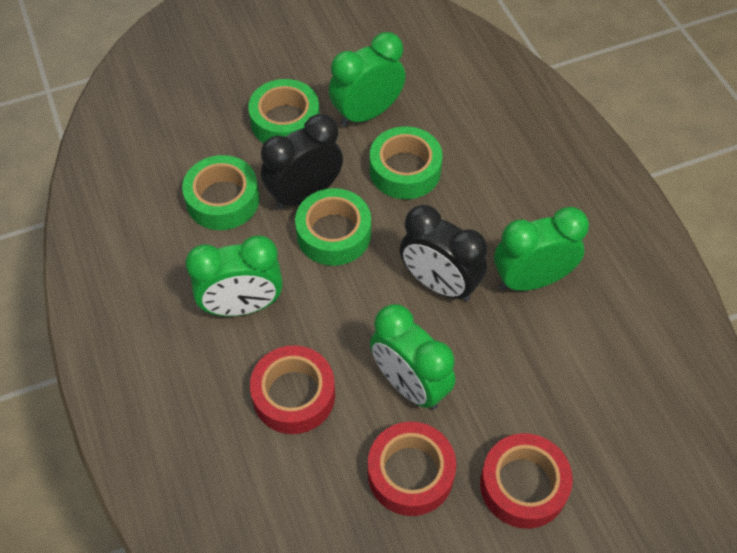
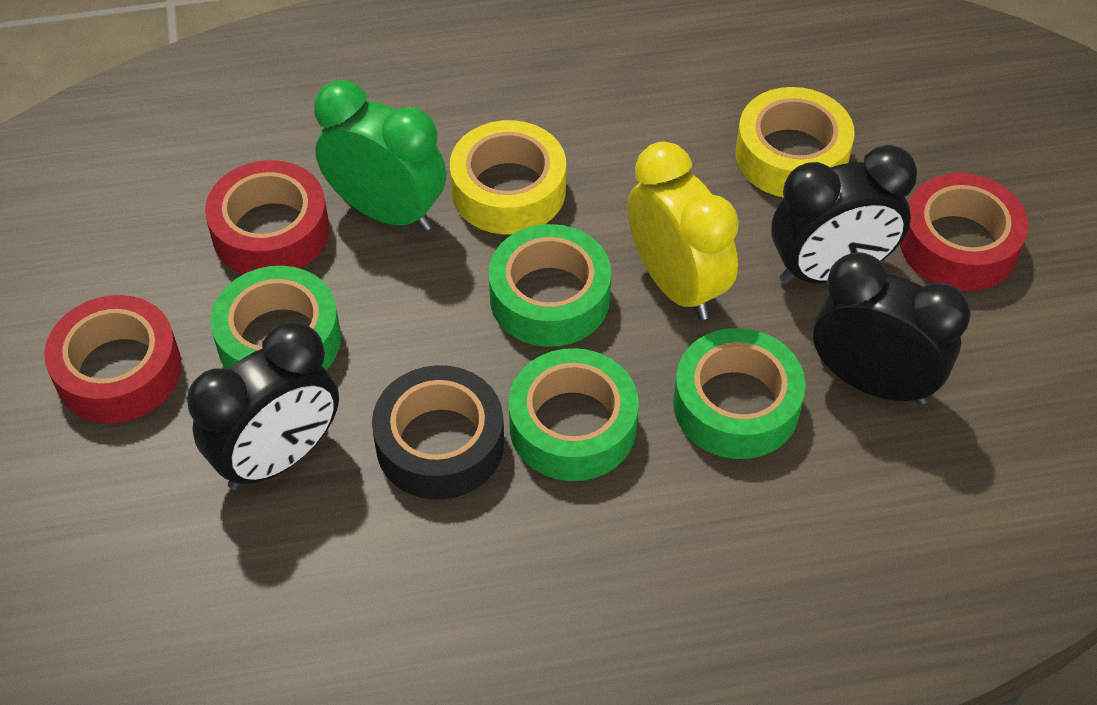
black clock: 2 -> 3
black tape: 0 -> 1
green clock: 4 -> 1
yellow clock: 0 -> 1
yellow tape: 0 -> 2

